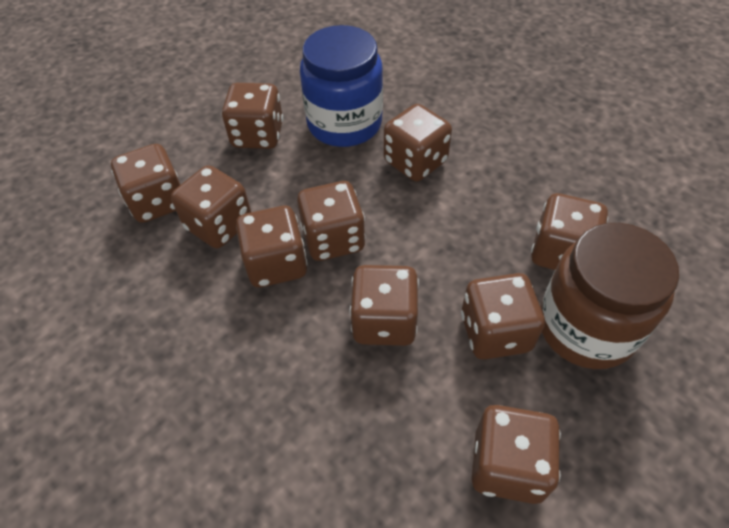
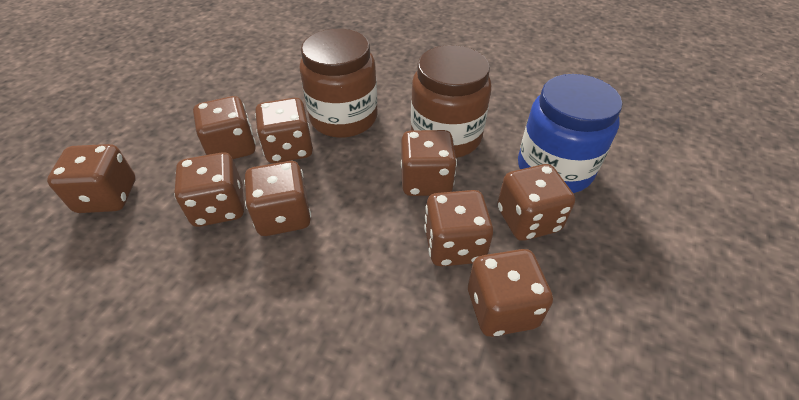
brown dice: 10 -> 9
brown jar: 1 -> 2

